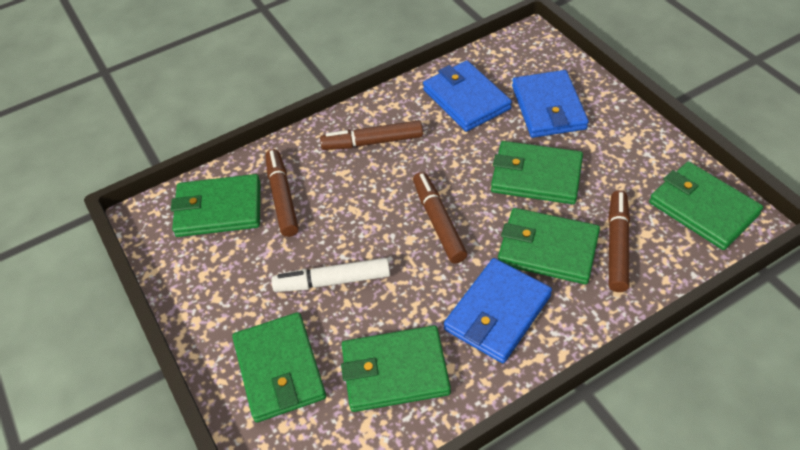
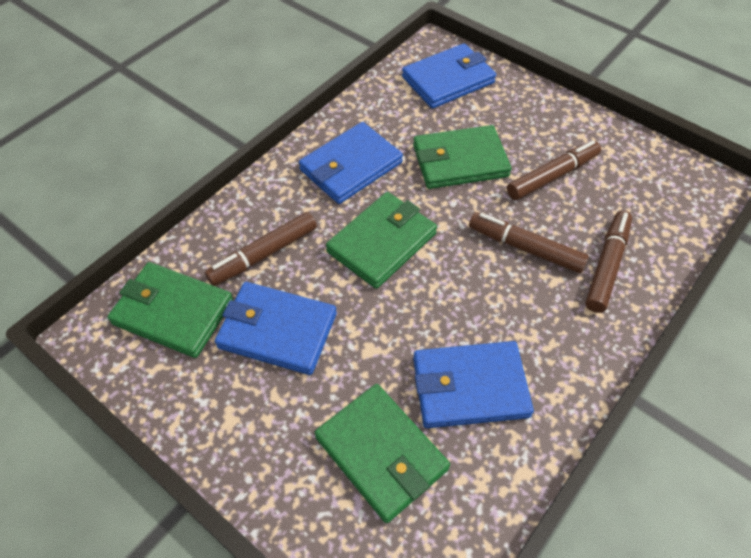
blue wallet: 3 -> 4
green wallet: 6 -> 4
white marker: 1 -> 0

